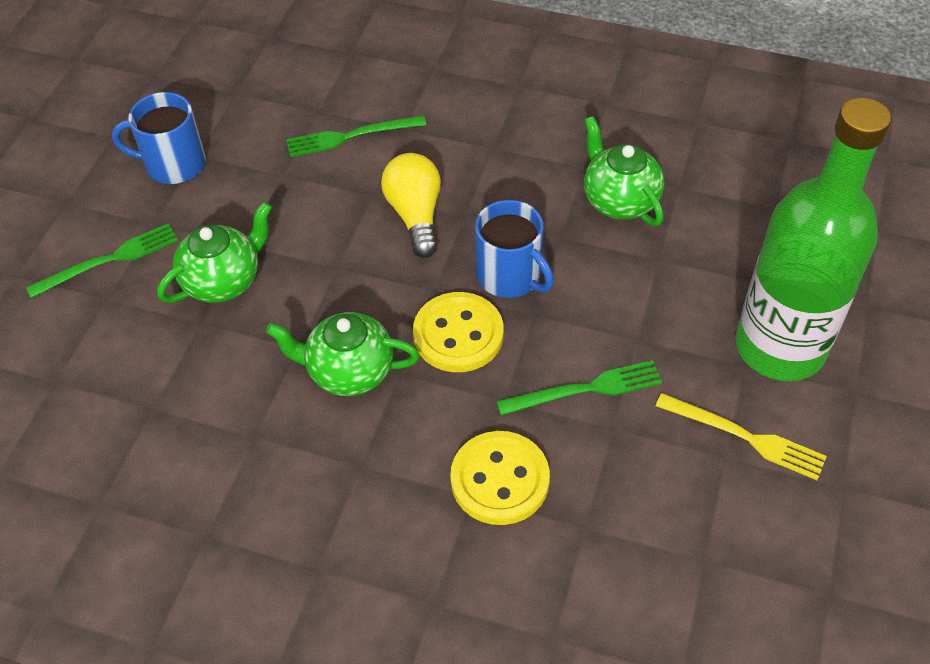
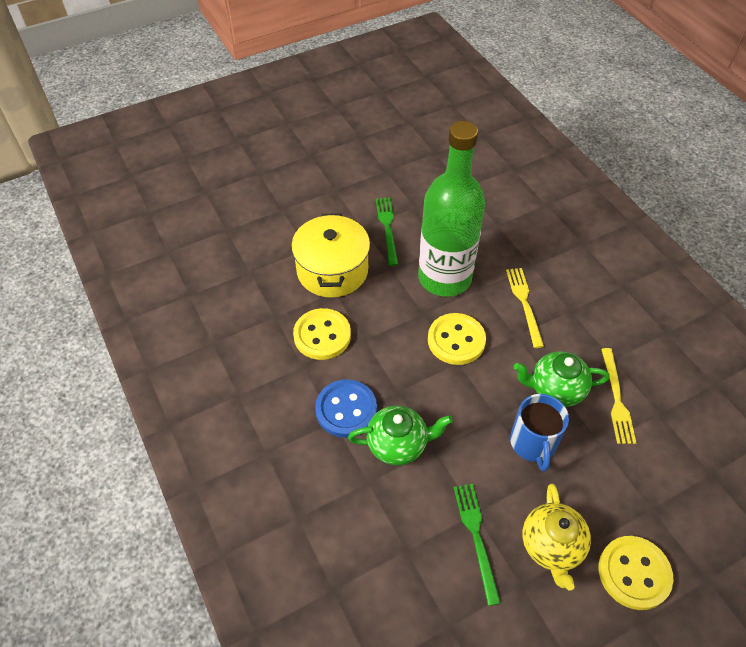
blue button: 0 -> 1
blue mug: 2 -> 1
green fork: 3 -> 2
green teapot: 3 -> 2
yellow button: 2 -> 3
yellow fork: 1 -> 2
yellow light bulb: 1 -> 0
yellow pot: 0 -> 1
yellow teapot: 0 -> 1

